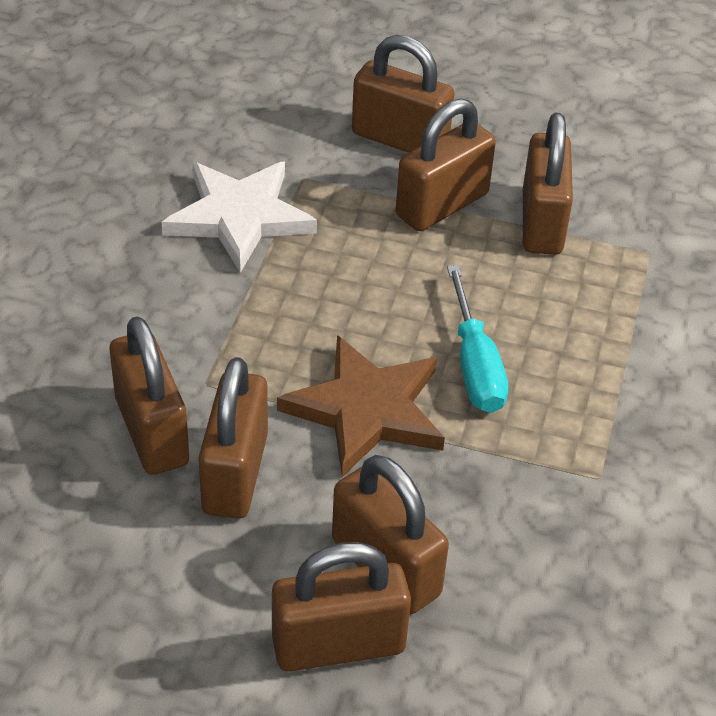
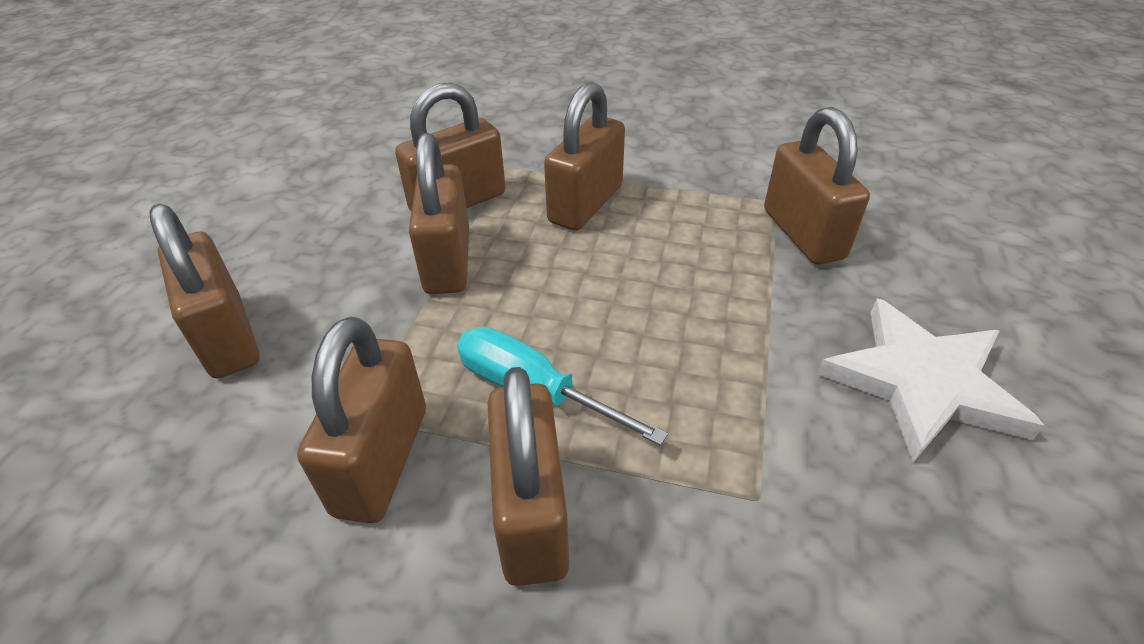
brown star: 1 -> 0

